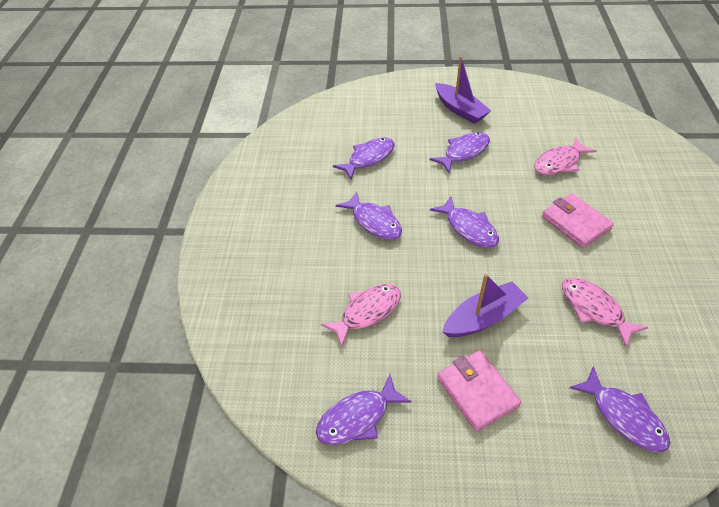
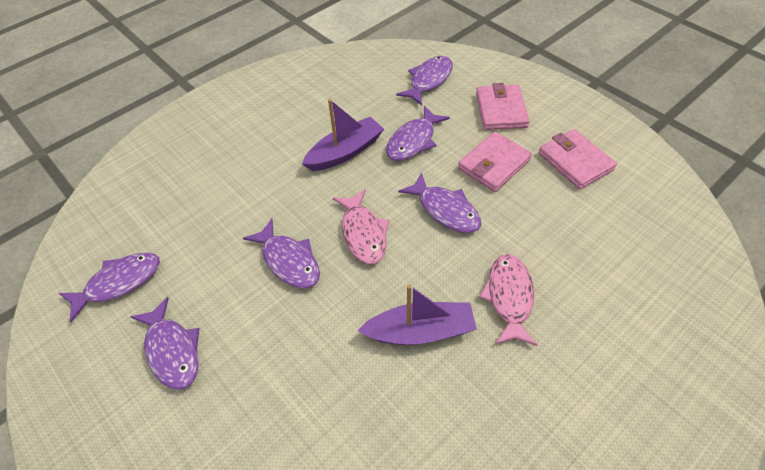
pink fish: 3 -> 2
pink wallet: 2 -> 3

